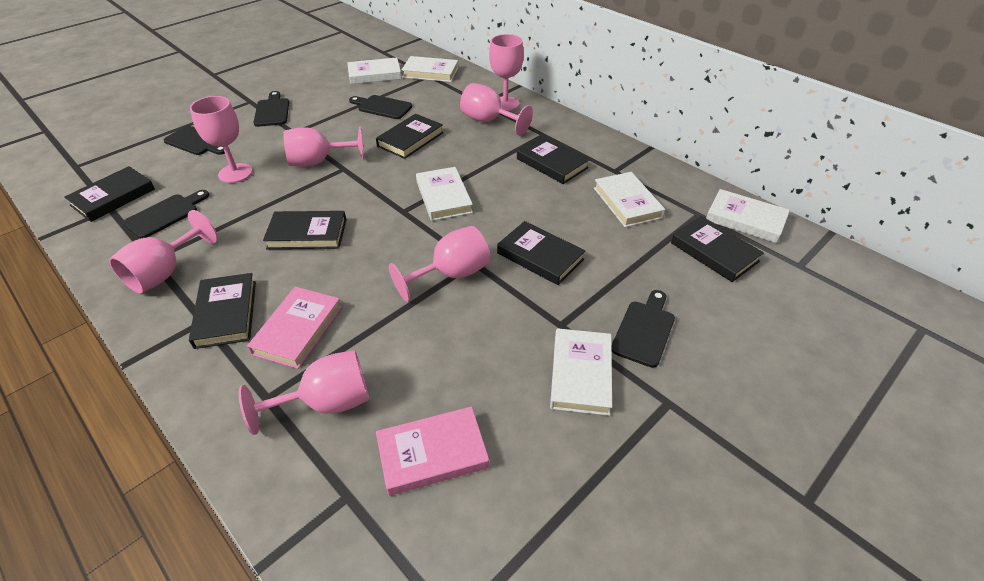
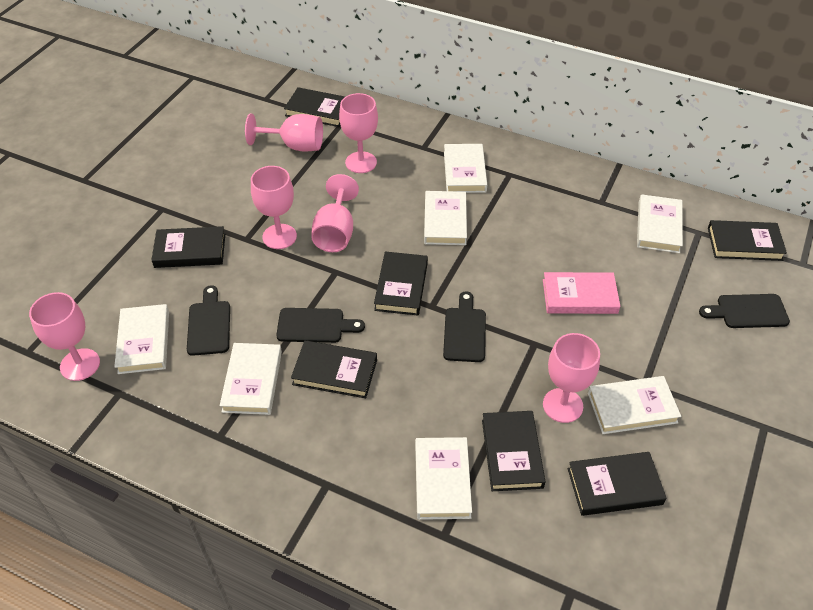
black cutting board: 5 -> 4
pink book: 2 -> 1
pink goblet: 7 -> 6
white book: 6 -> 7

